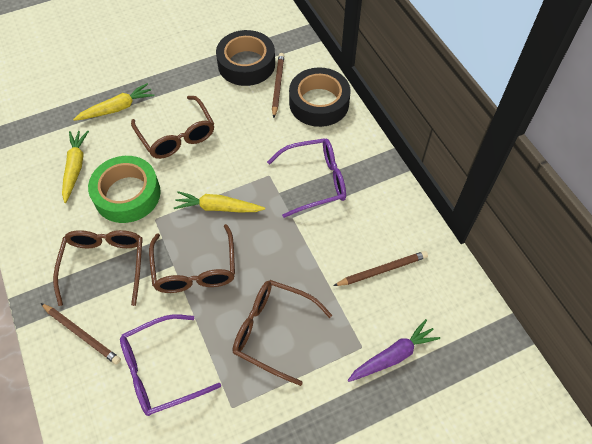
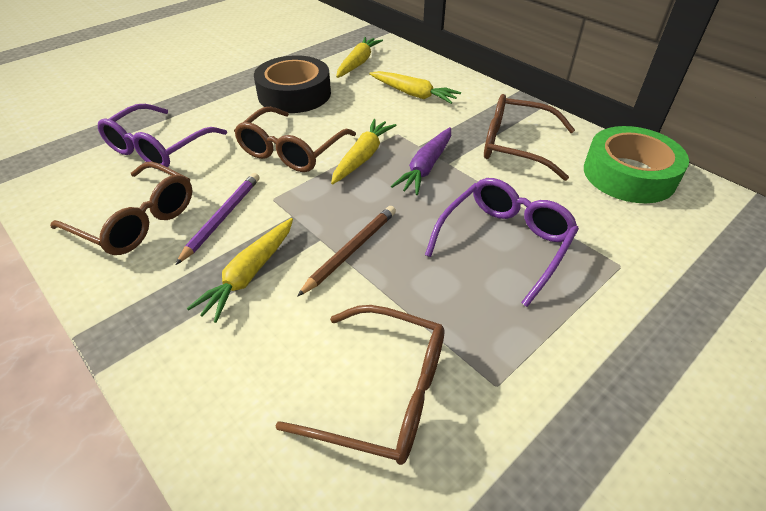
black tape: 2 -> 1
brown pencil: 3 -> 1
purple pencil: 0 -> 1
yellow carrot: 3 -> 4

